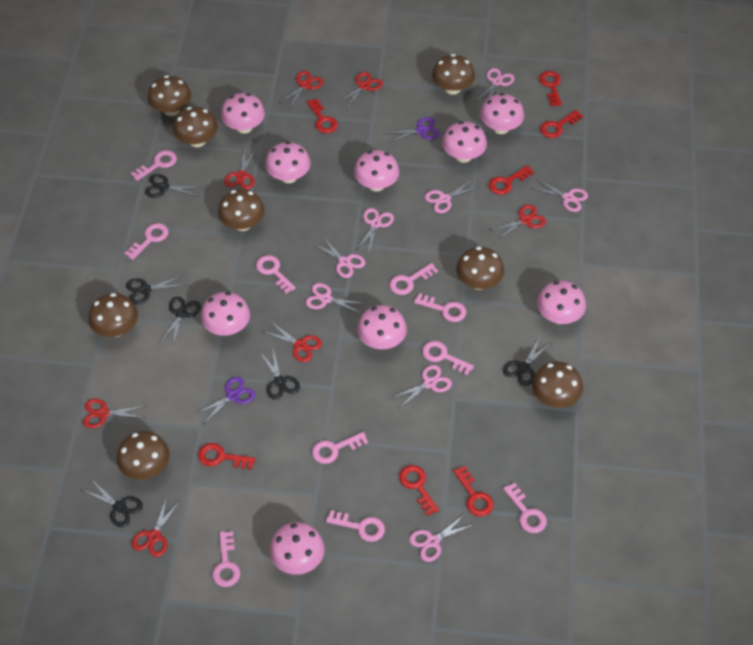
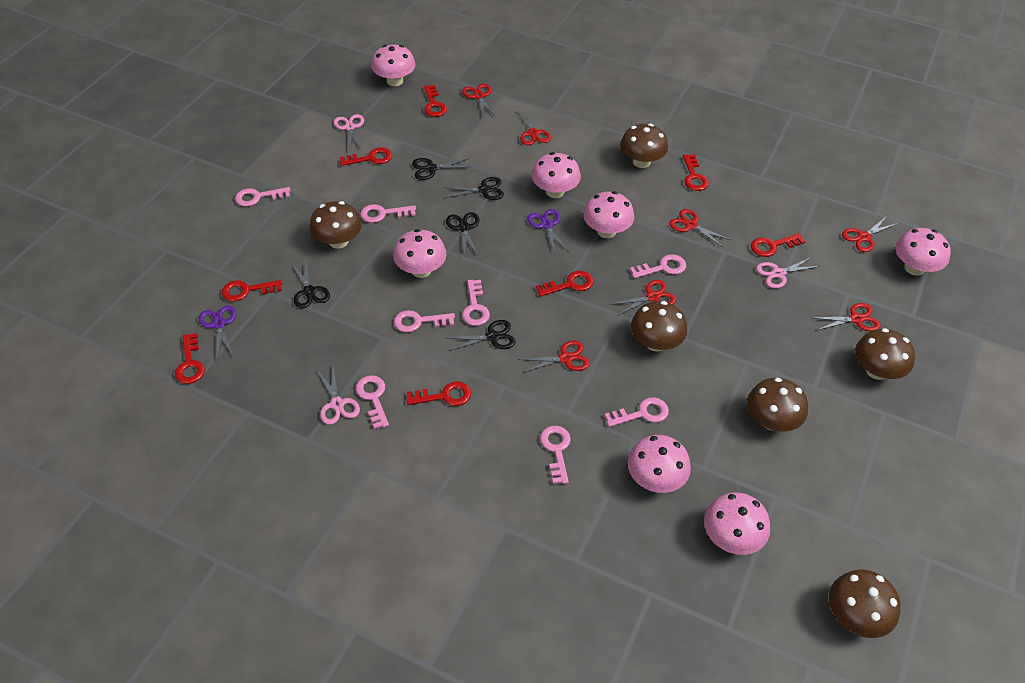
black scissors: 6 -> 5
brown mushroom: 8 -> 6
pink key: 10 -> 8
pink mushroom: 9 -> 7
pink scissors: 8 -> 3
red key: 7 -> 8

